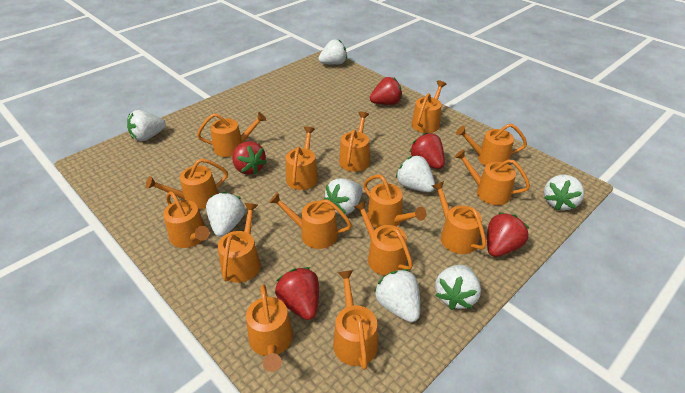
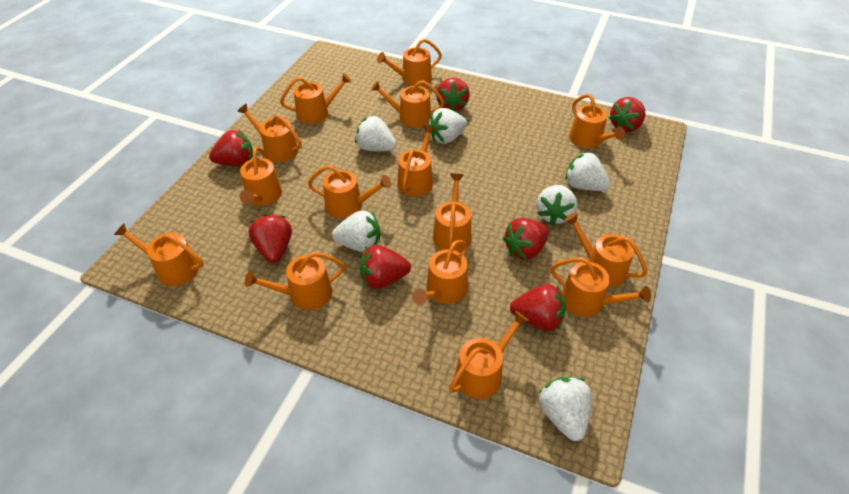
red strawberry: 5 -> 7
white strawberry: 8 -> 6

